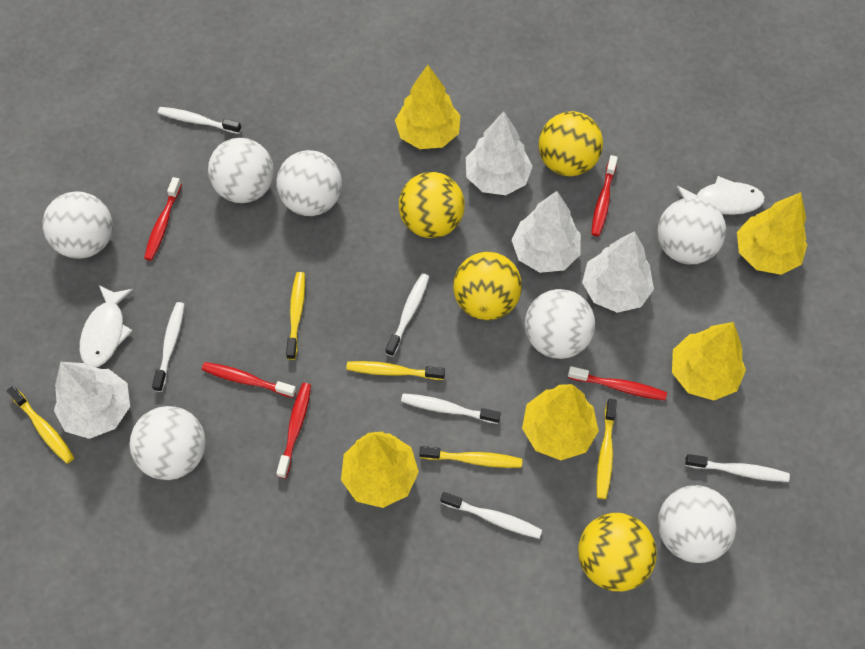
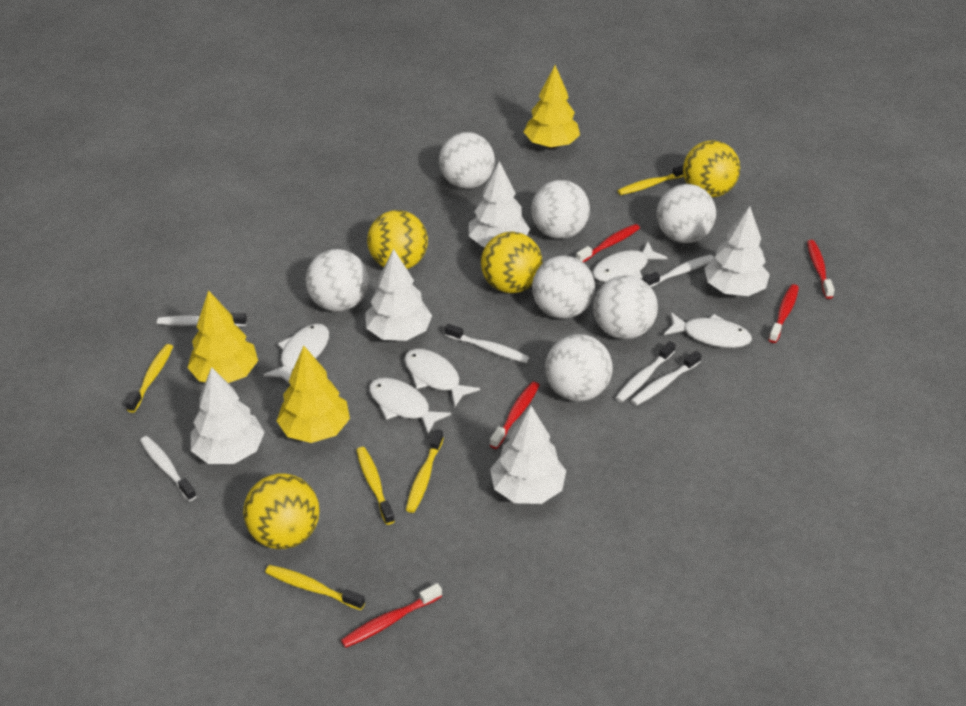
white fish: 2 -> 5
white tree: 4 -> 5
yellow tree: 5 -> 3

